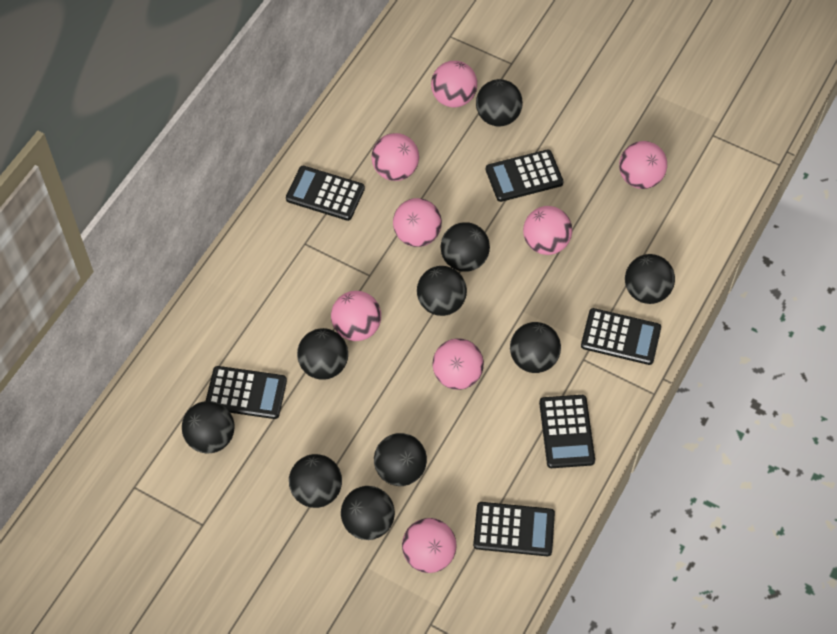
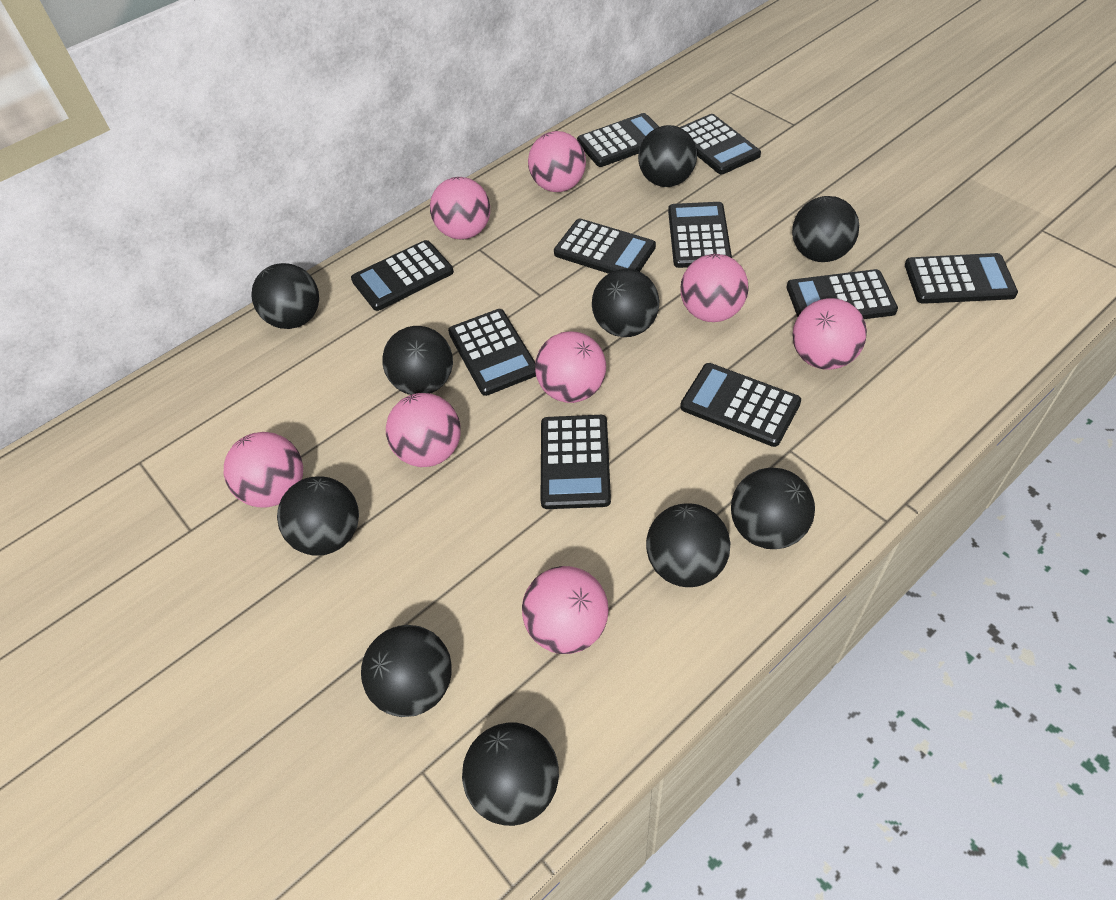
black calculator: 6 -> 10

